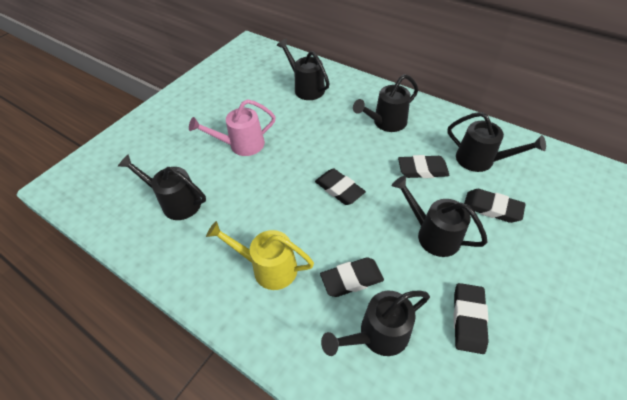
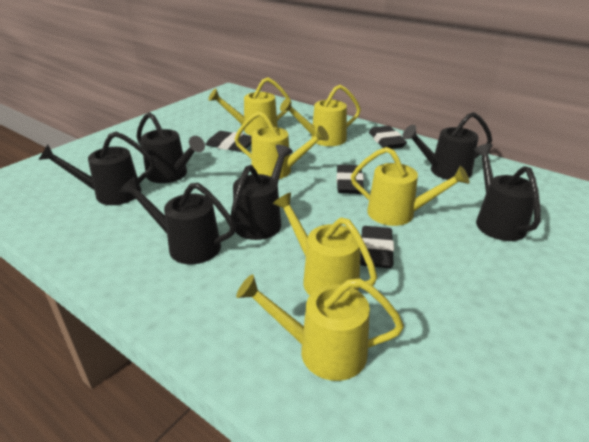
black eraser: 5 -> 4
pink watering can: 1 -> 0
yellow watering can: 1 -> 6

